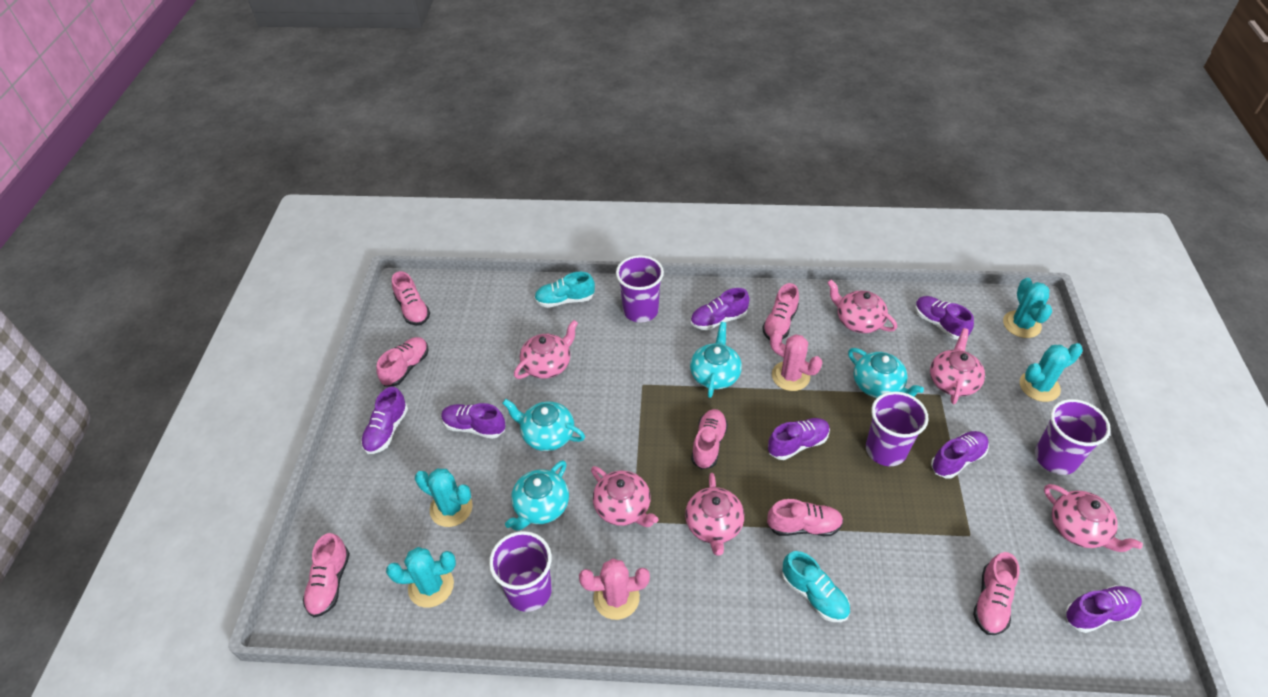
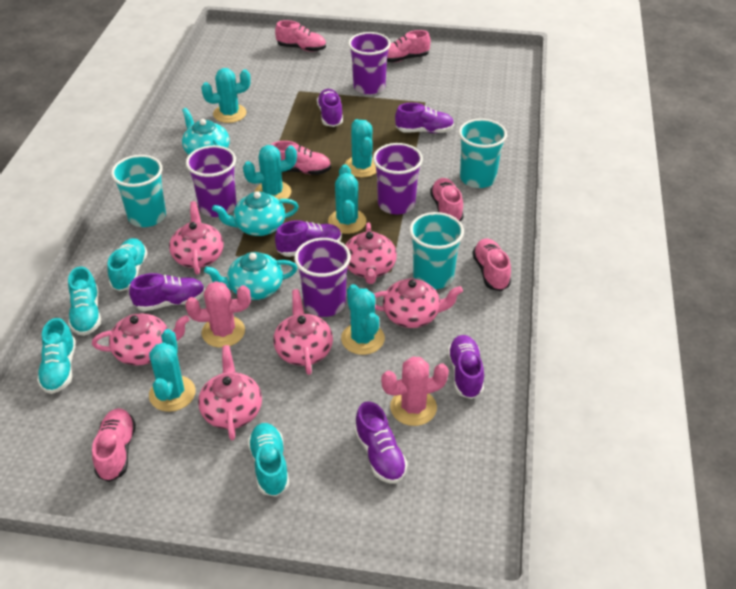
pink shoe: 7 -> 6
purple shoe: 7 -> 6
turquoise cactus: 4 -> 6
turquoise cup: 0 -> 3
turquoise shoe: 2 -> 4
turquoise teapot: 4 -> 3

